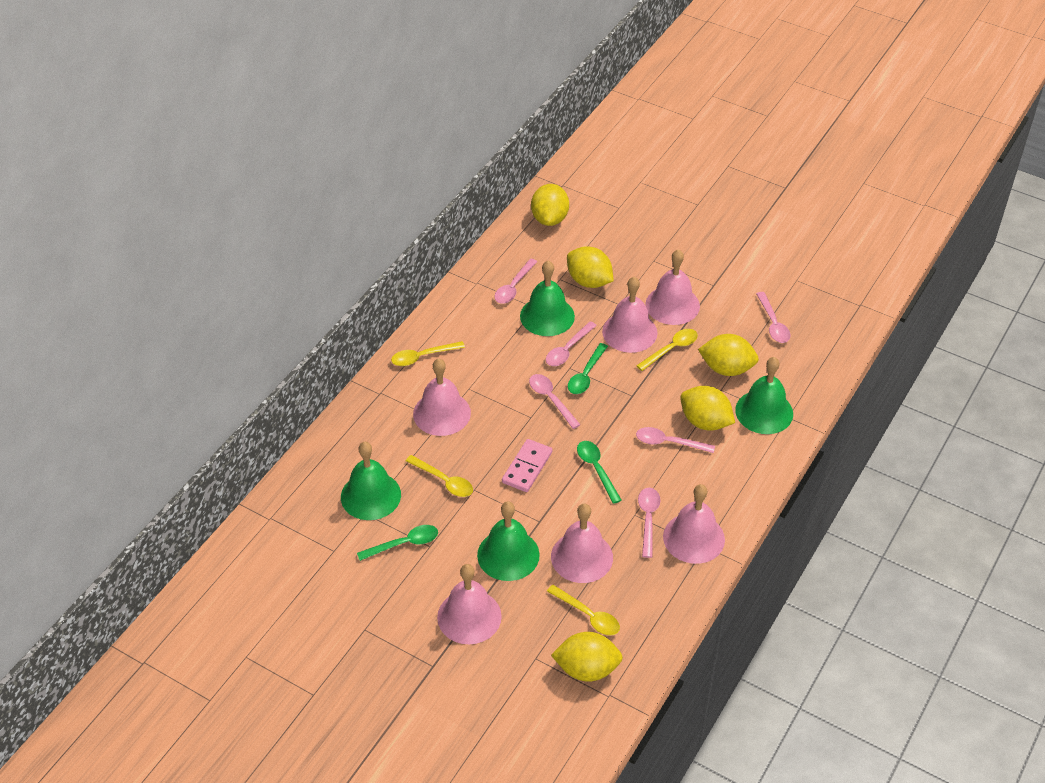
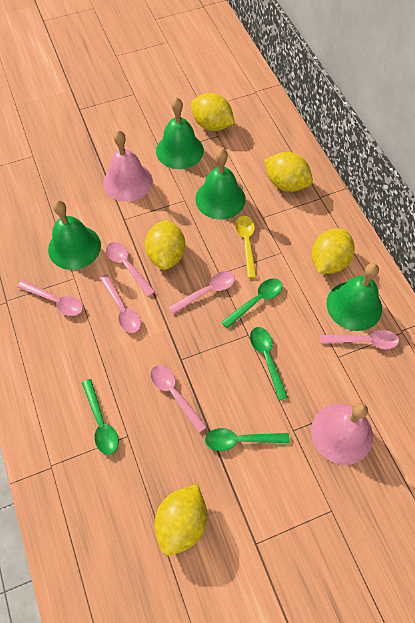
green spoon: 3 -> 4
pink bell: 6 -> 2
pink domino: 1 -> 0
yellow spoon: 4 -> 1

